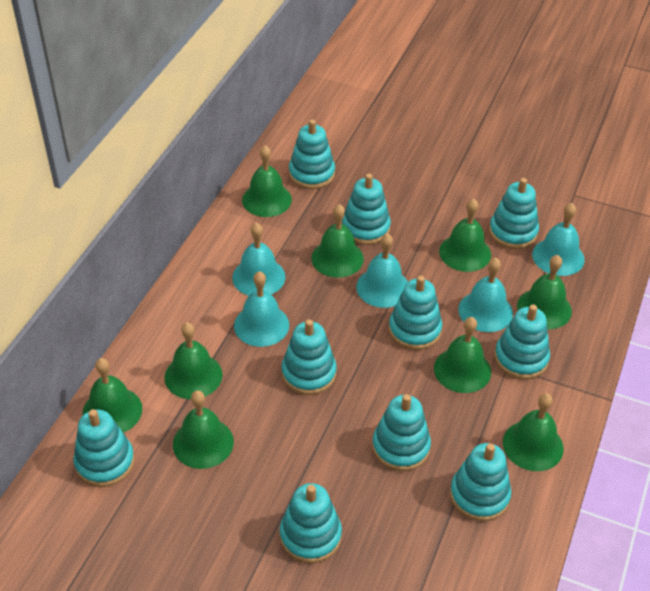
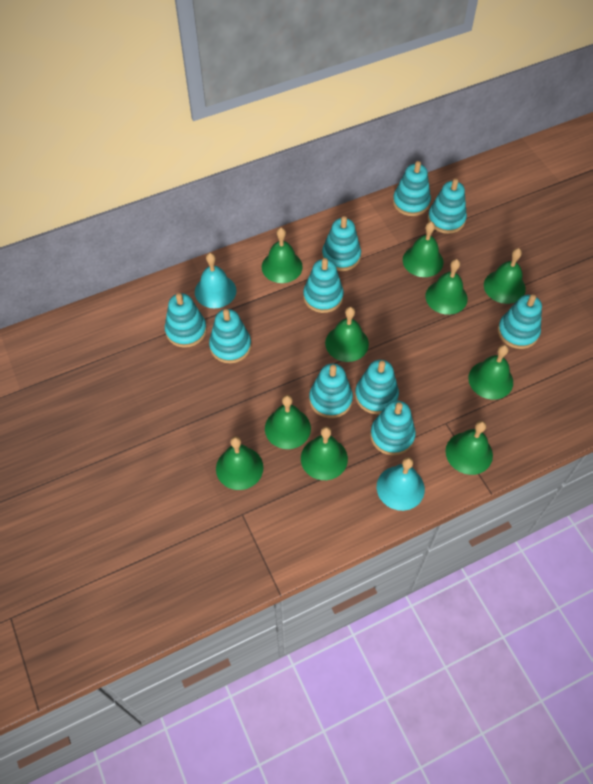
green bell: 9 -> 10
turquoise bell: 5 -> 2

